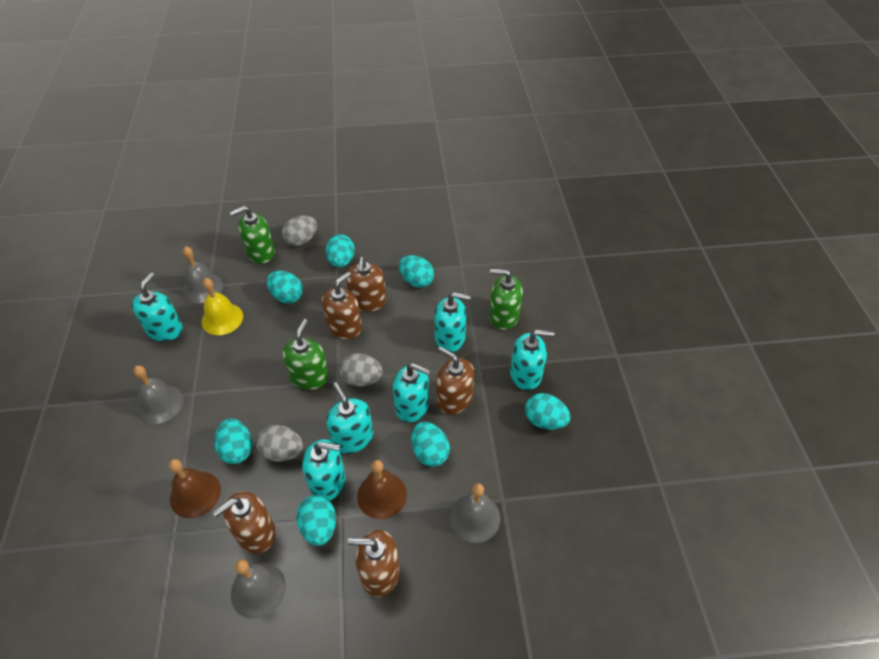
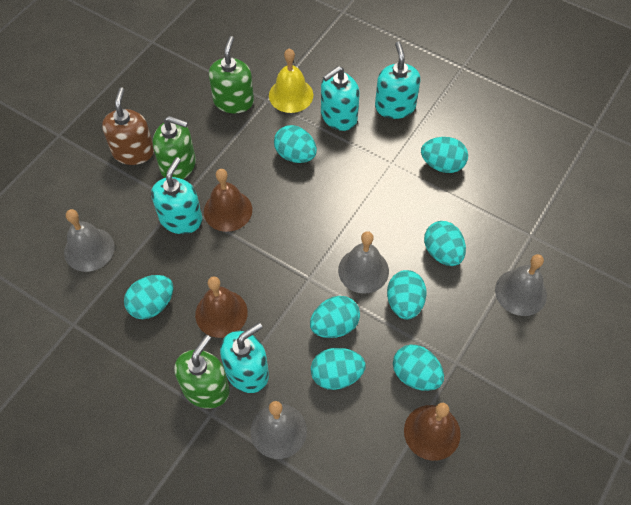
brown bell: 2 -> 3
brown soap dispenser: 5 -> 1
grey egg: 3 -> 0
turquoise egg: 7 -> 8
turquoise soap dispenser: 6 -> 4

